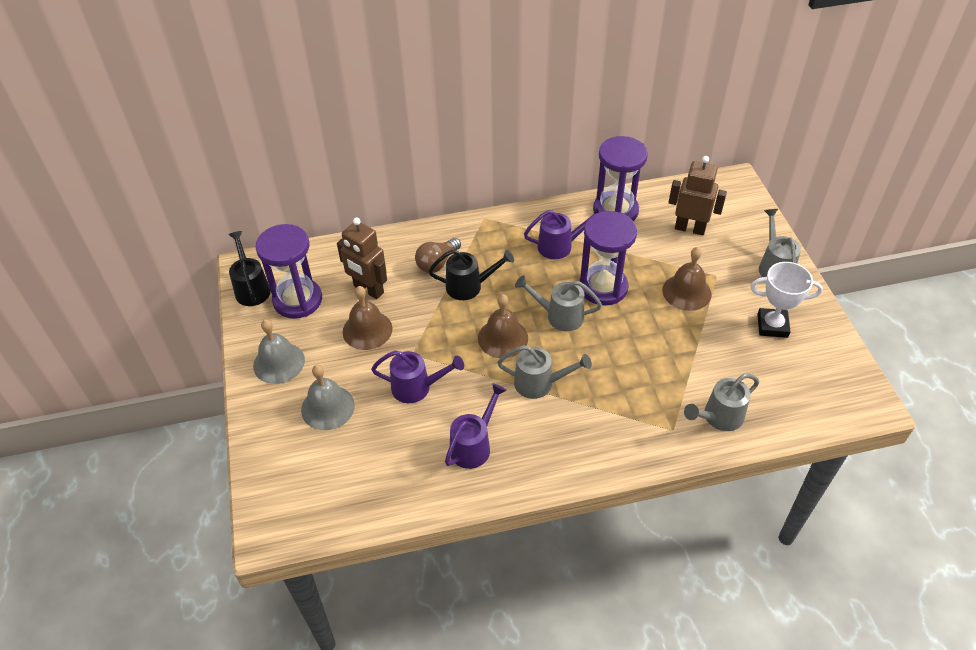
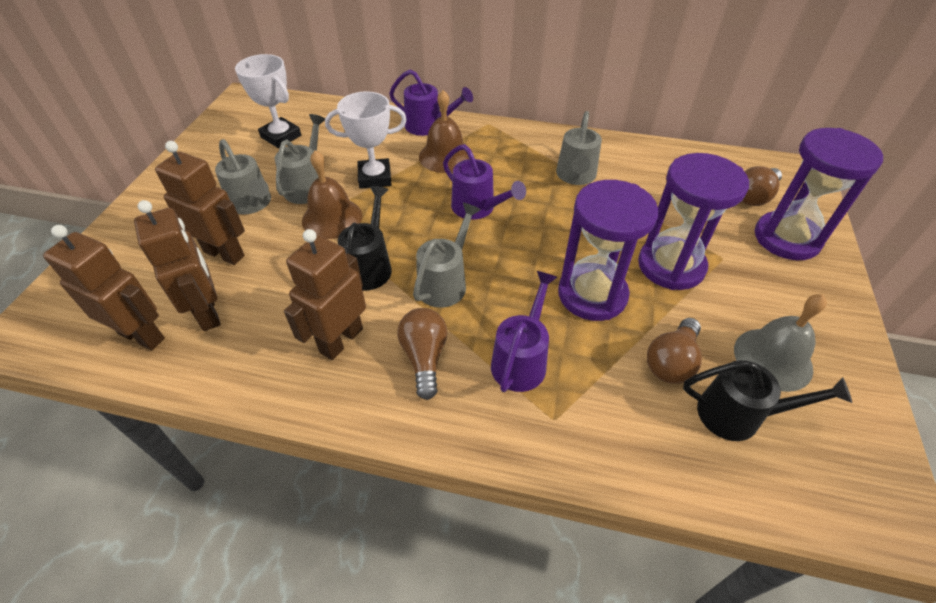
brown bell: 3 -> 2
brown light bulb: 1 -> 3
brown robot: 2 -> 4
grey bell: 2 -> 1
white trophy: 1 -> 2

